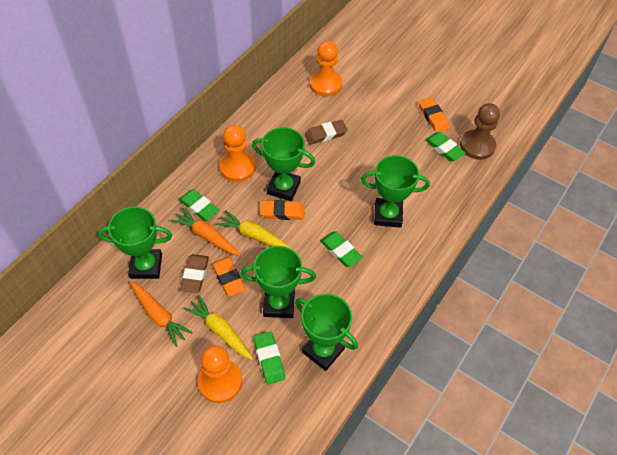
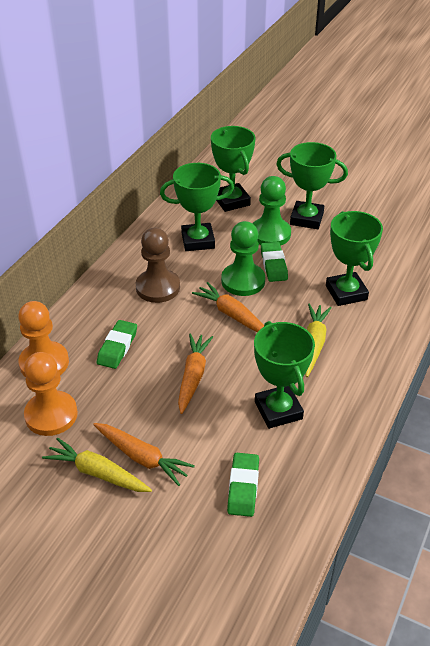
brown eraser: 2 -> 0
green eraser: 4 -> 3
green pawn: 0 -> 2
orange carrot: 2 -> 3
orange eraser: 3 -> 0
orange pawn: 3 -> 2

